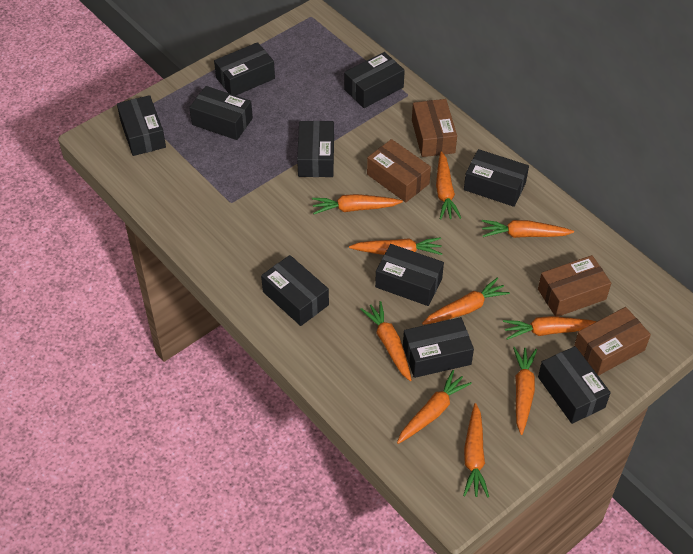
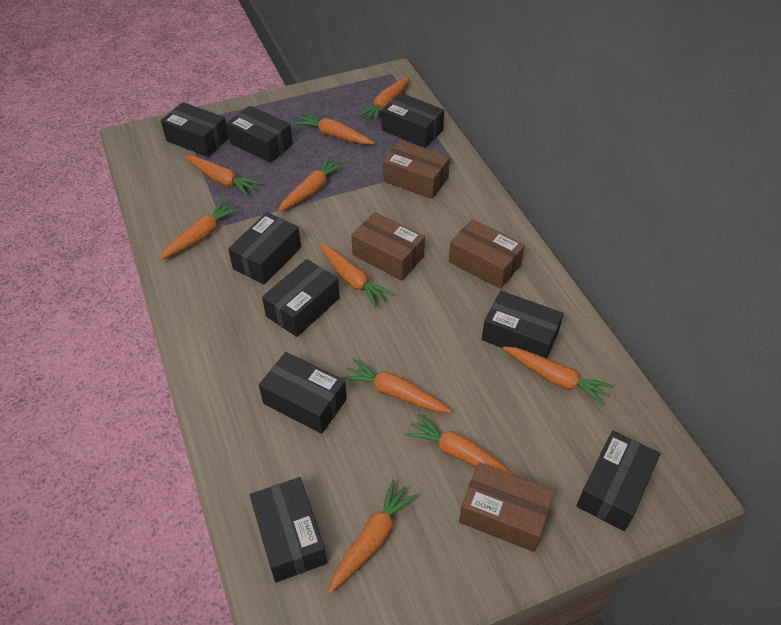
black box: 10 -> 9

